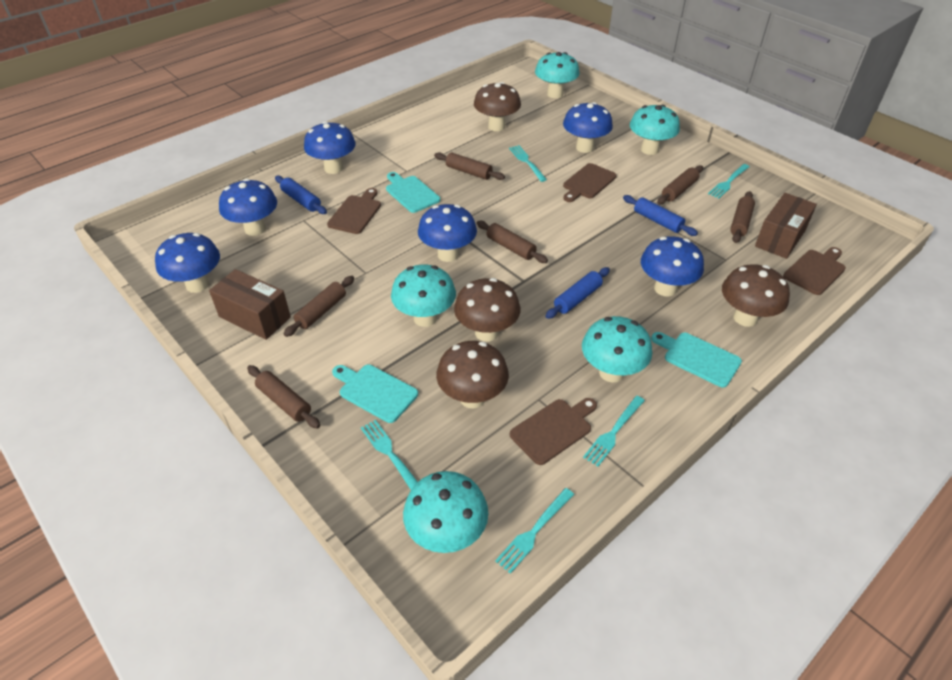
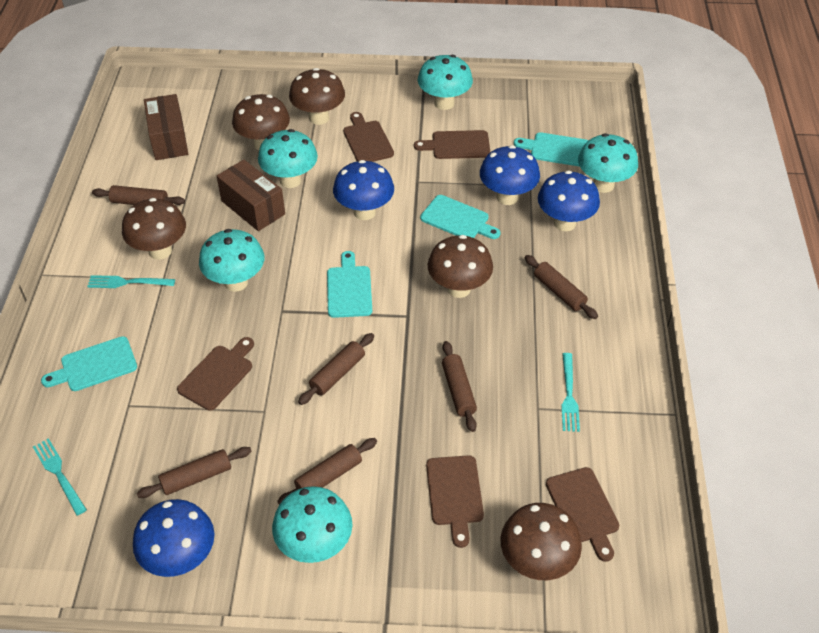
blue mushroom: 6 -> 4
blue rolling pin: 3 -> 0
brown cutting board: 4 -> 5
brown mushroom: 4 -> 5
turquoise cutting board: 3 -> 4
turquoise fork: 5 -> 3

